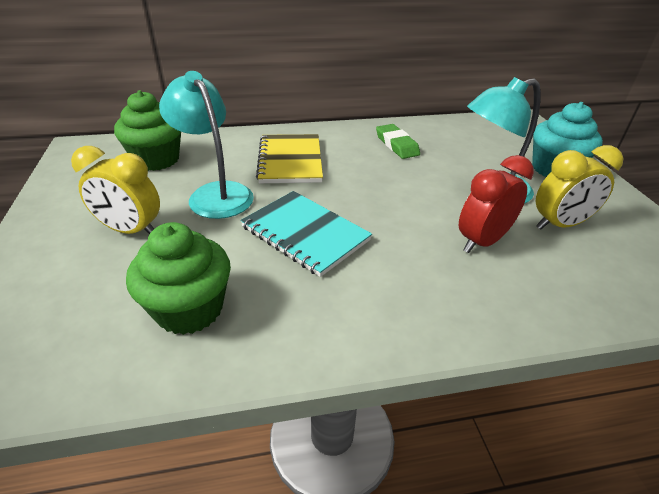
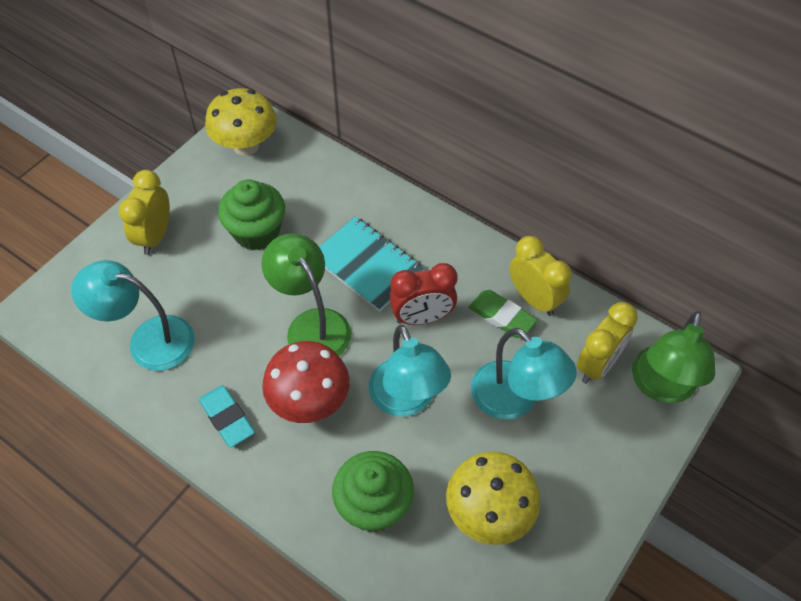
green lamp: 0 -> 2
red mushroom: 0 -> 1
turquoise cupcake: 1 -> 0
turquoise eraser: 0 -> 1
turquoise lamp: 2 -> 3
yellow clock: 2 -> 3
yellow mushroom: 0 -> 2
yellow notebook: 1 -> 0

